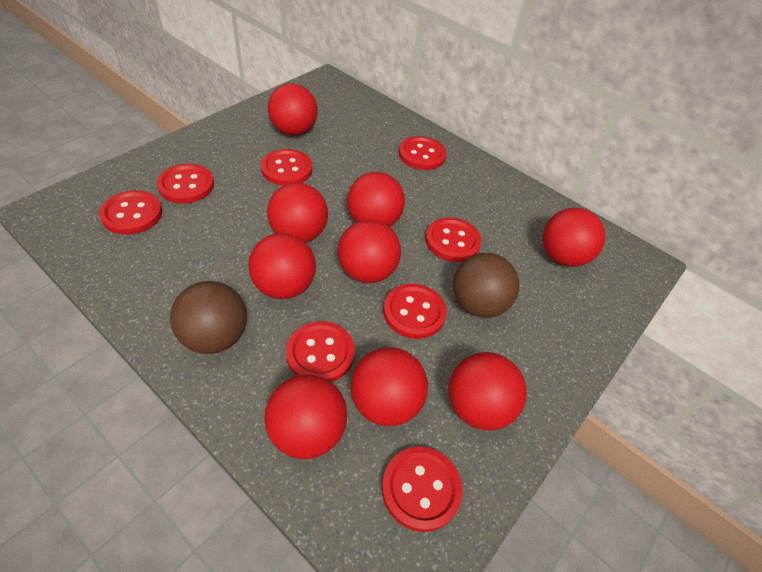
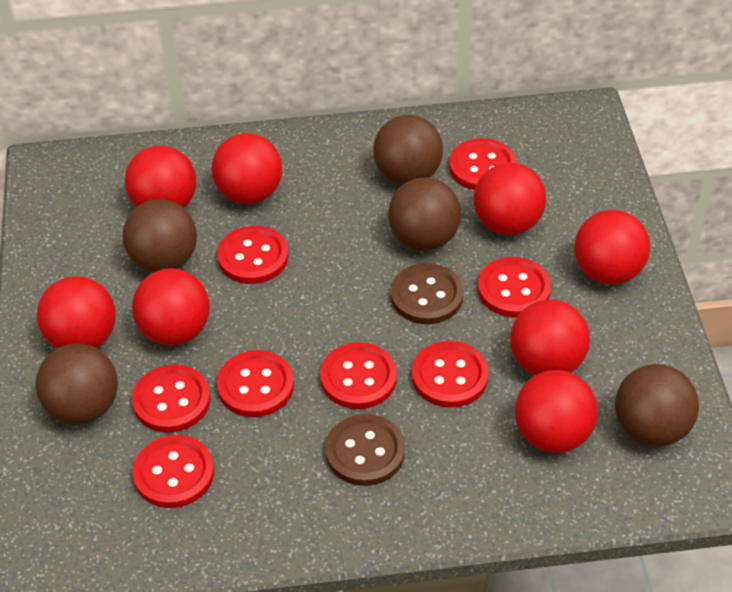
brown ball: 2 -> 5
brown button: 0 -> 2
red ball: 9 -> 8

